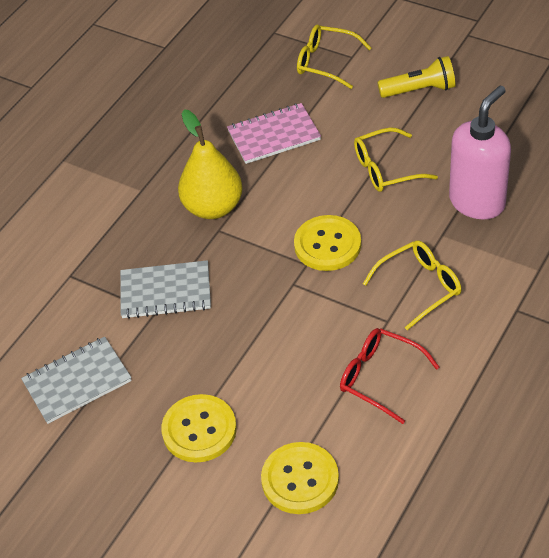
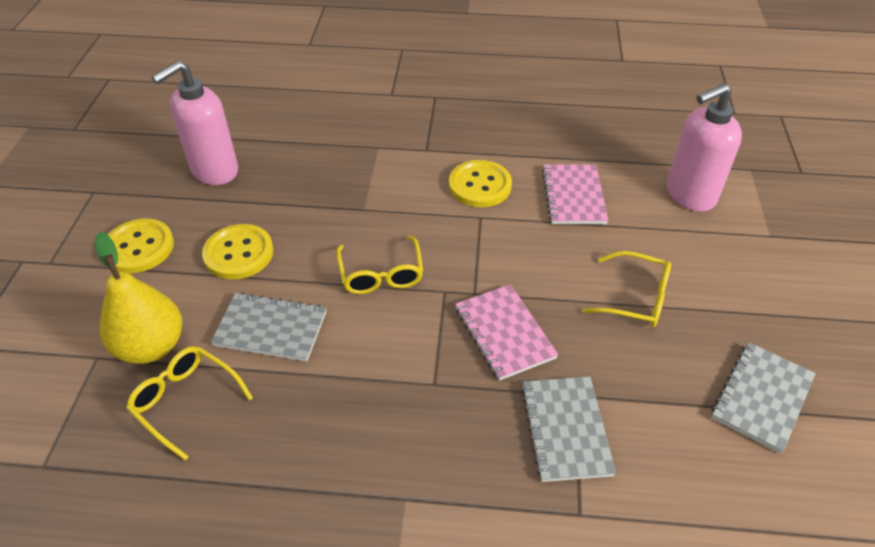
grey notebook: 2 -> 3
pink notebook: 1 -> 2
pink soap dispenser: 1 -> 2
red glasses: 1 -> 0
yellow flashlight: 1 -> 0

